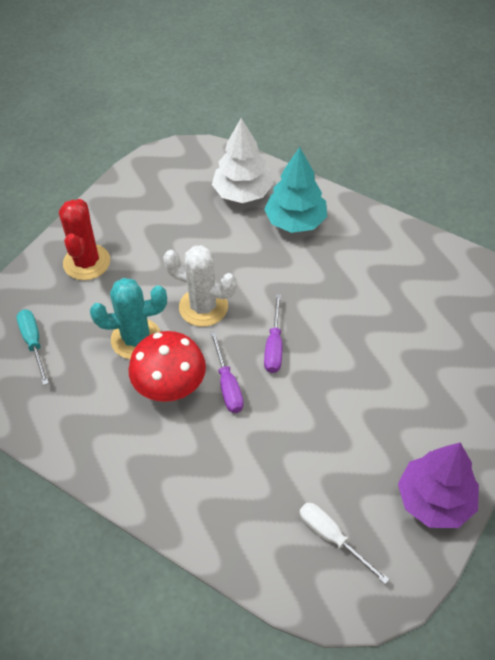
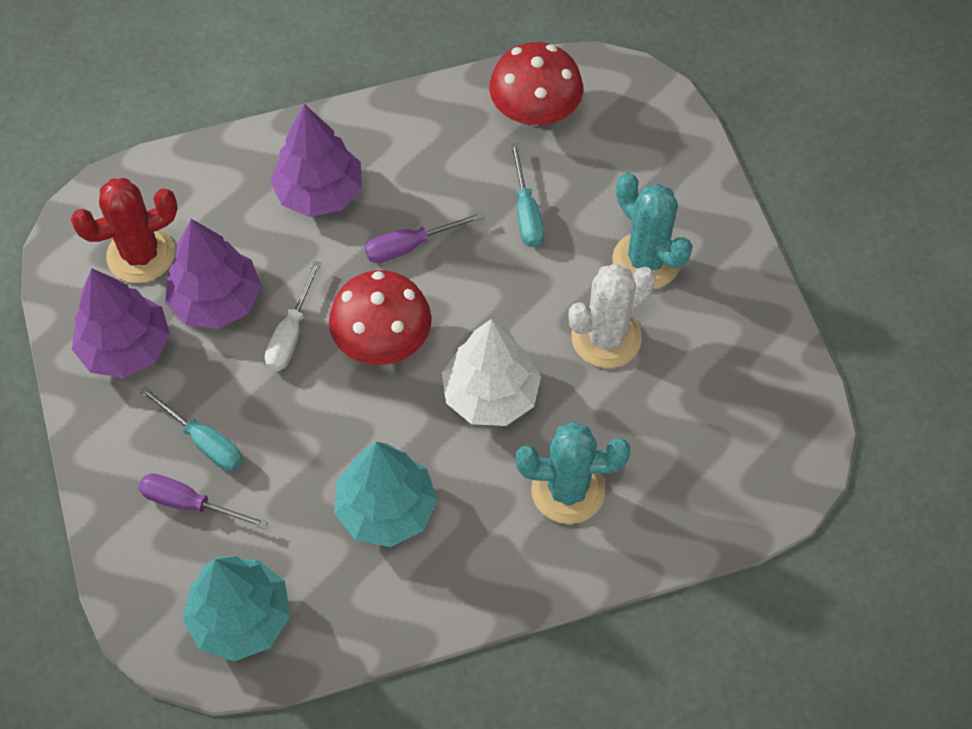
purple tree: 1 -> 3
red mushroom: 1 -> 2
turquoise cactus: 1 -> 2
turquoise screwdriver: 1 -> 2
turquoise tree: 1 -> 2

